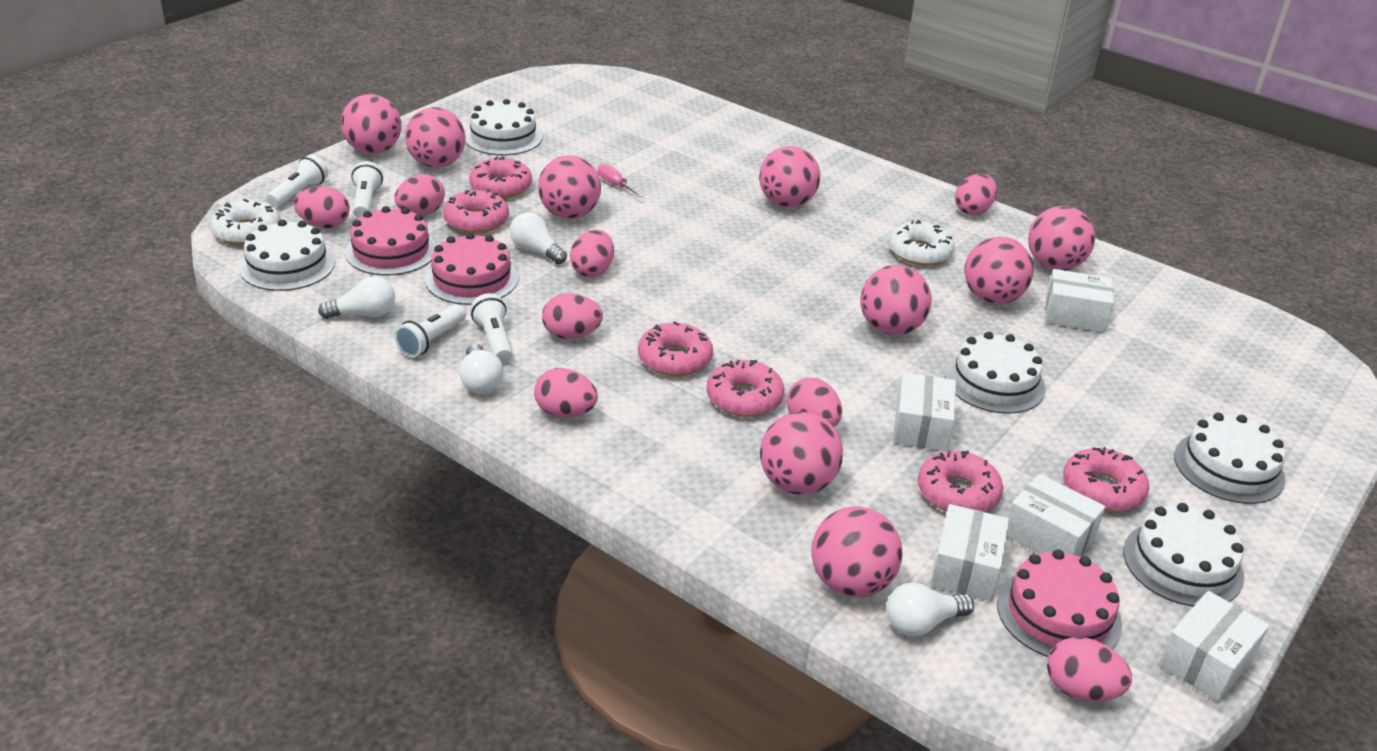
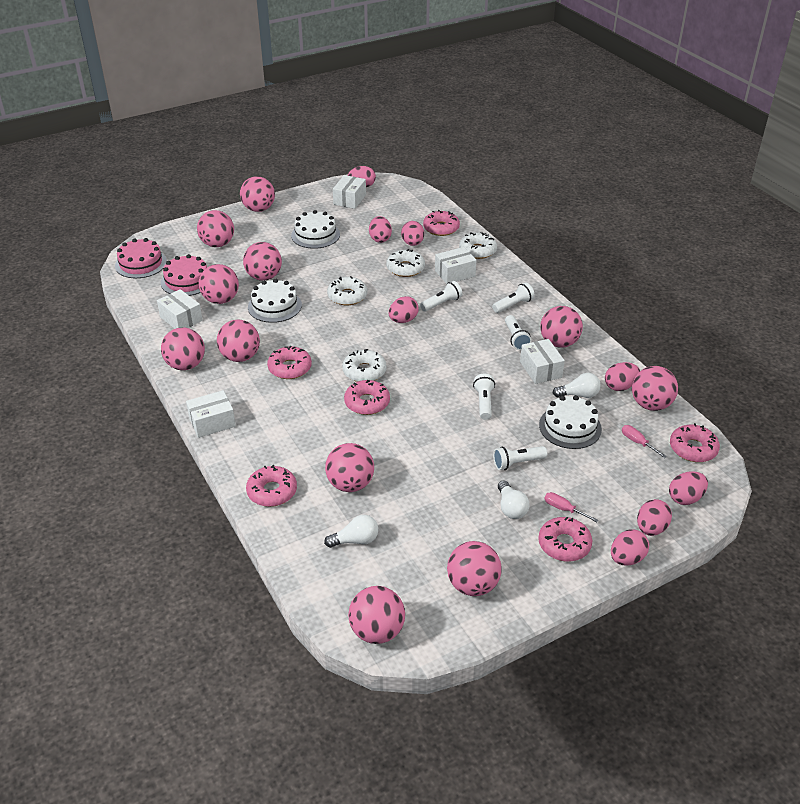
pink ball: 9 -> 11
pink cake: 3 -> 2
pink screwdriver: 1 -> 2
white cake: 5 -> 3
white donut: 2 -> 4
white flashlight: 4 -> 5
white light bulb: 4 -> 3

